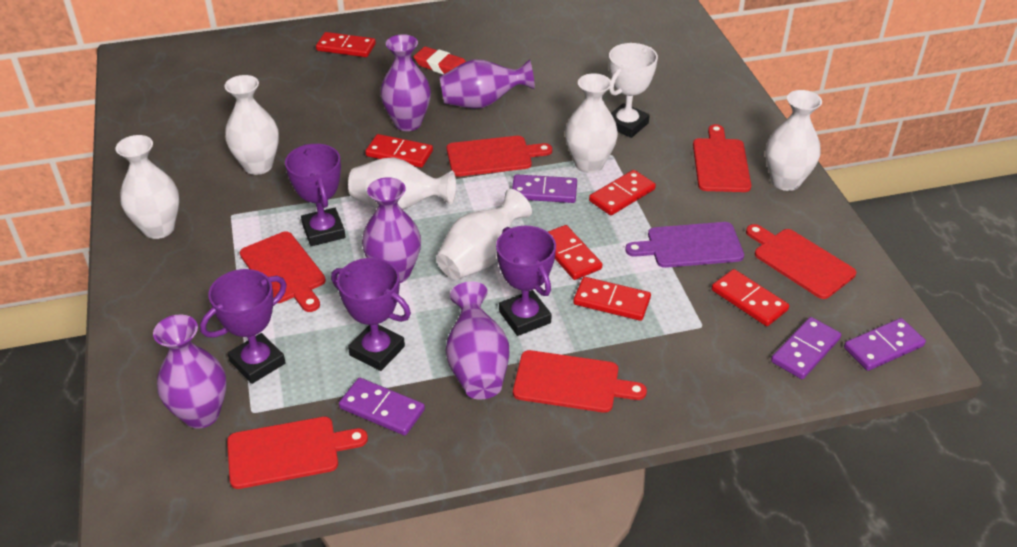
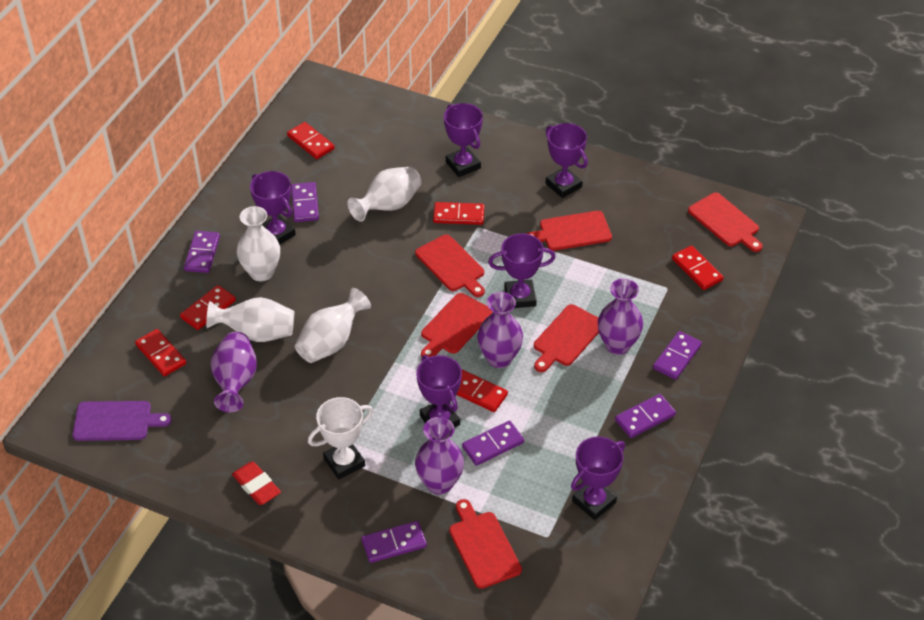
purple domino: 4 -> 6
purple trophy: 4 -> 6
purple vase: 5 -> 4
white vase: 6 -> 4

